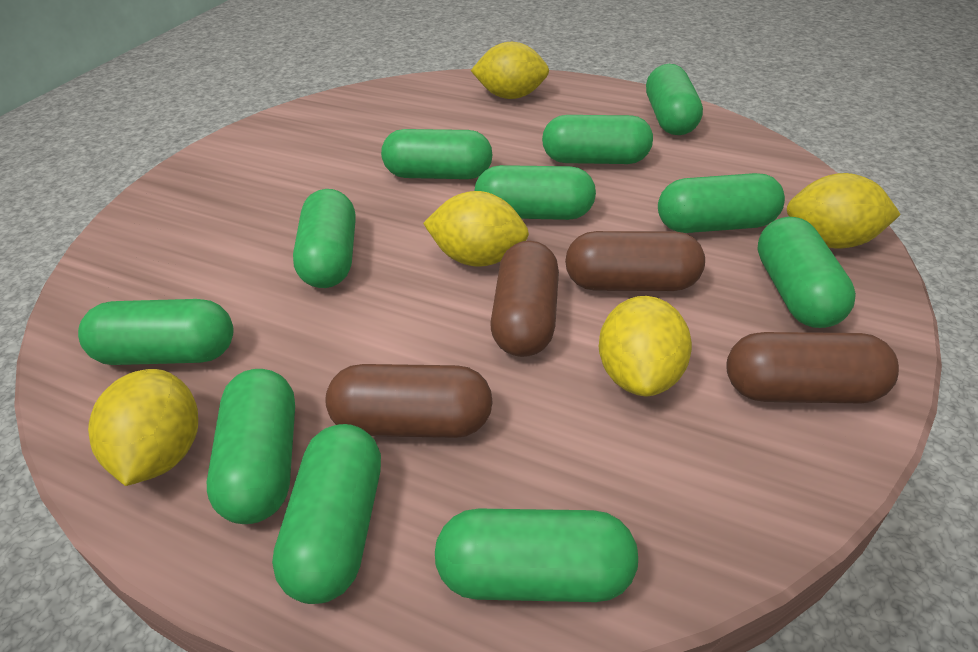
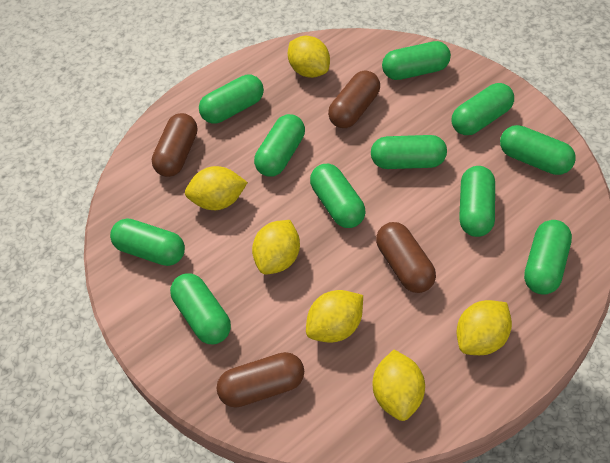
yellow lemon: 5 -> 6

